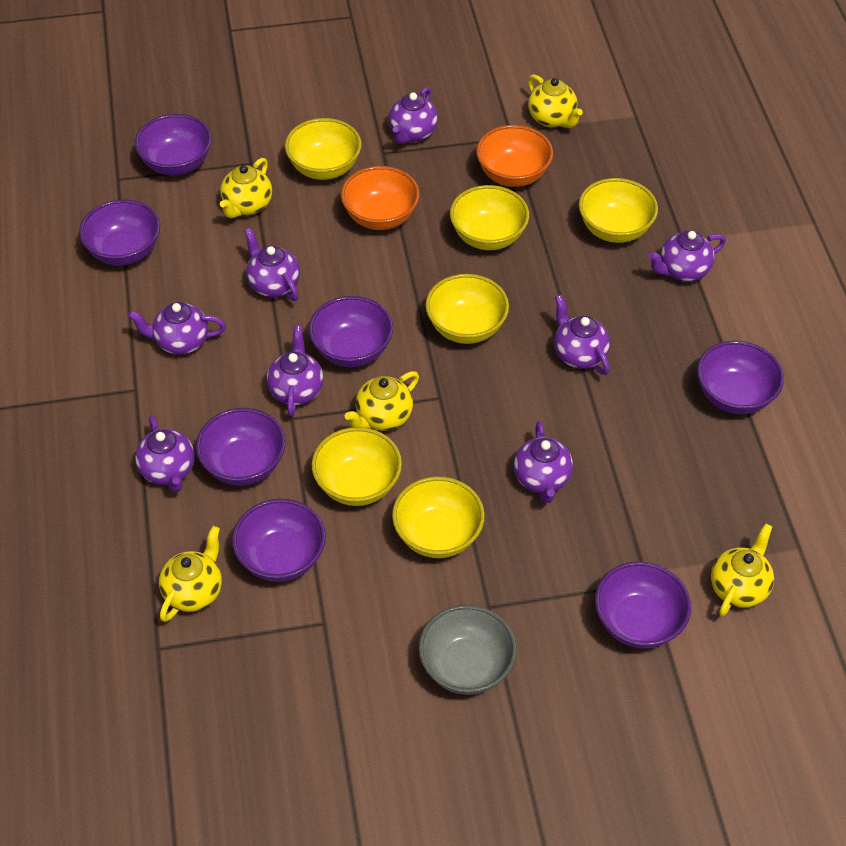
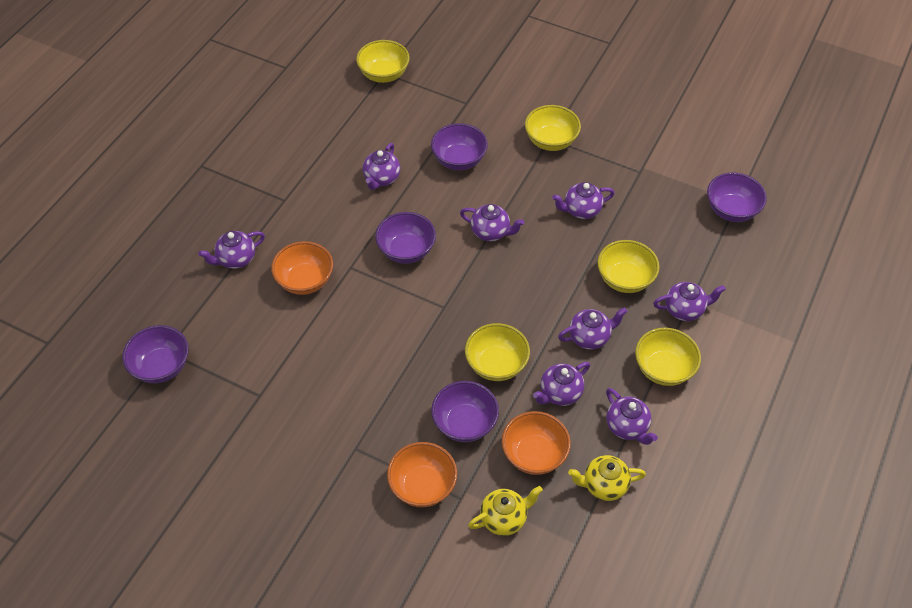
grey bowl: 1 -> 0
orange bowl: 2 -> 3
purple bowl: 7 -> 5
yellow bowl: 6 -> 5
yellow teapot: 5 -> 2

